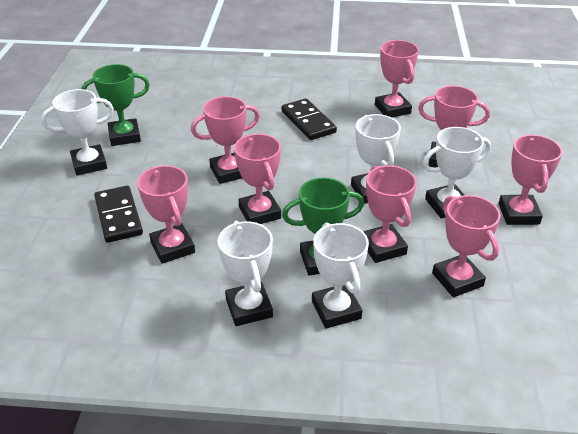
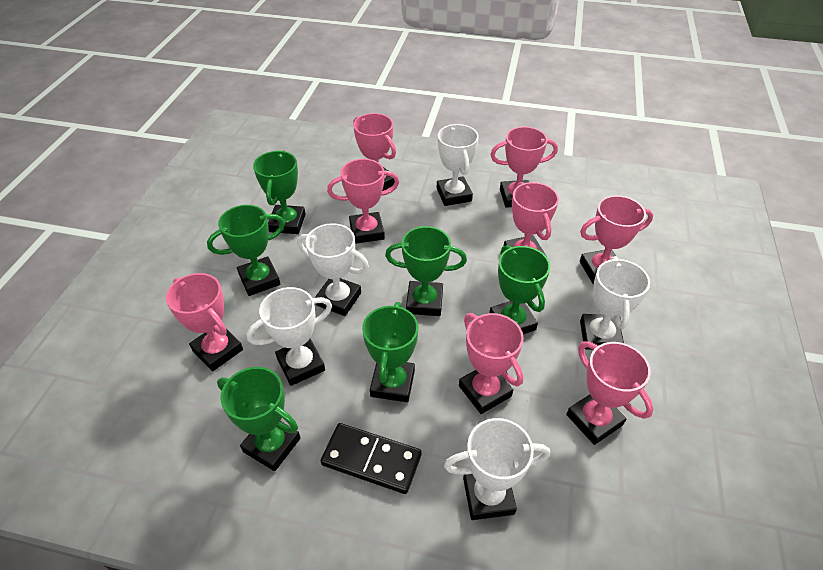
black domino: 2 -> 1
green trophy: 2 -> 6

